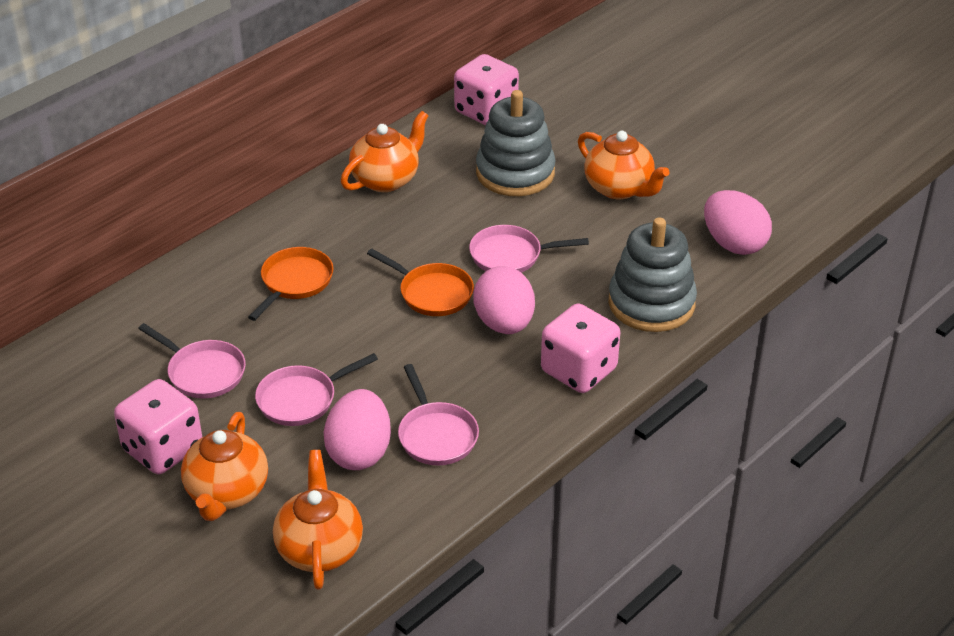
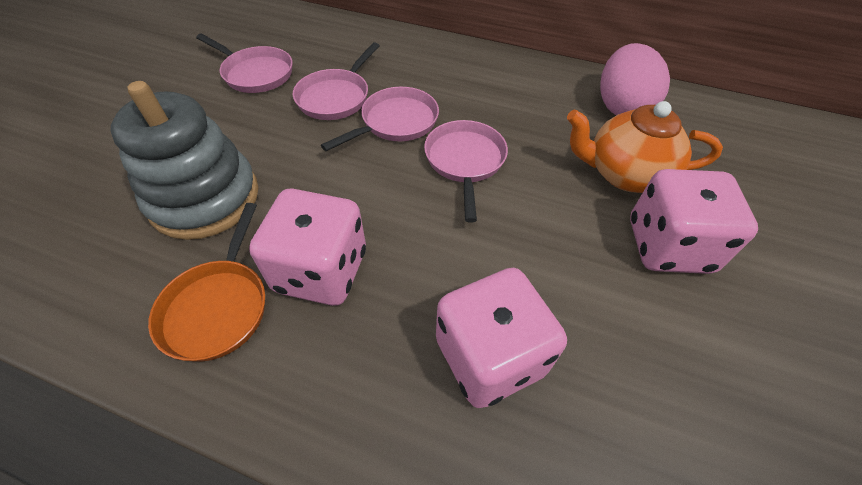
grey stacking toy: 2 -> 1
orange pan: 2 -> 1
orange teapot: 4 -> 1
pink egg: 3 -> 1

